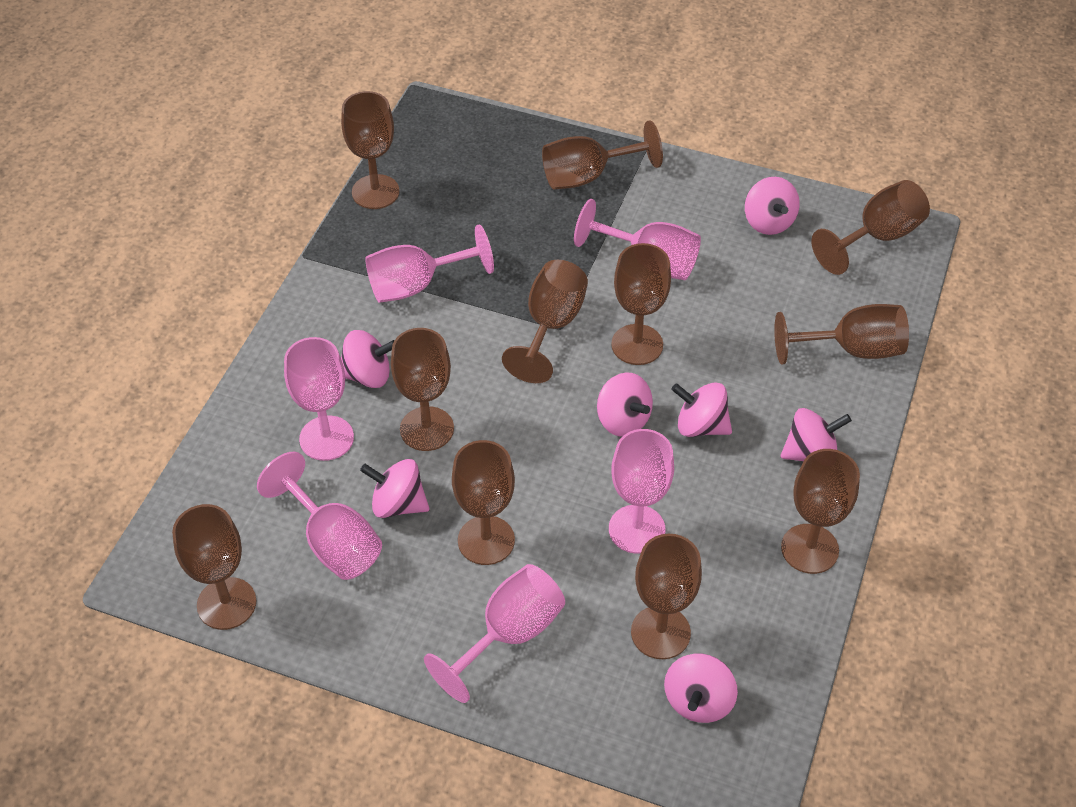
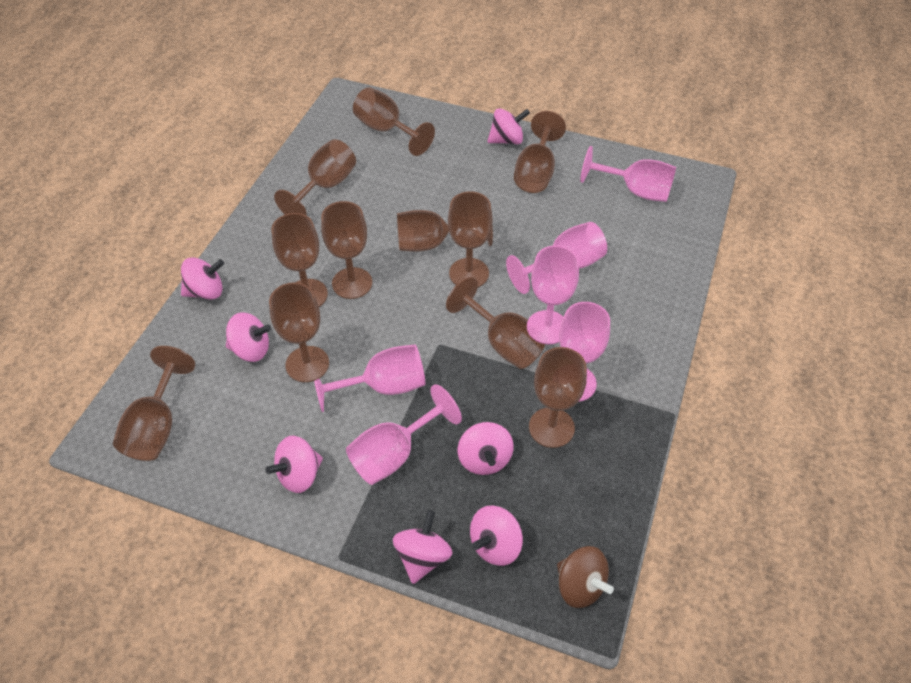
brown spinning top: 0 -> 1

